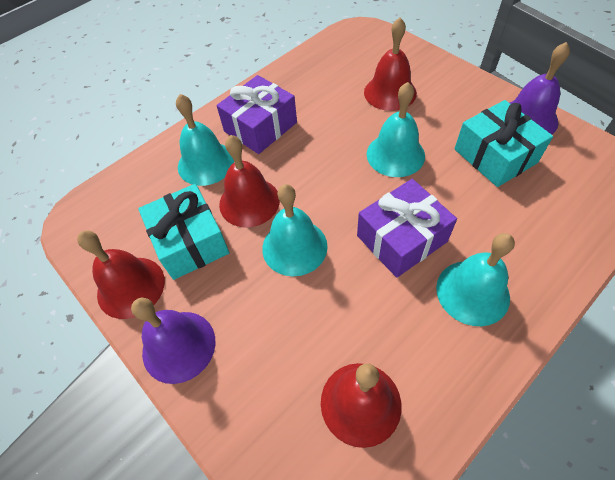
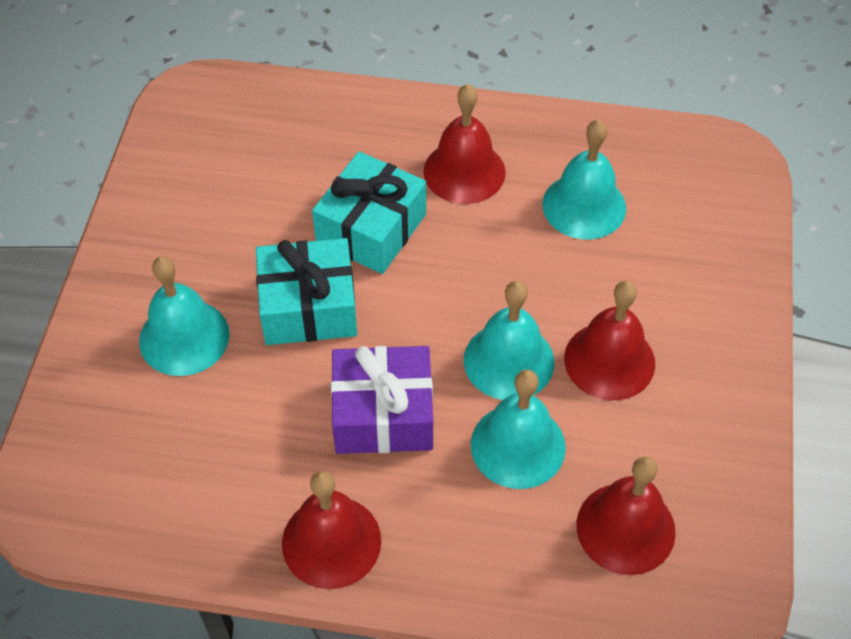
purple bell: 2 -> 0
purple gift: 2 -> 1

